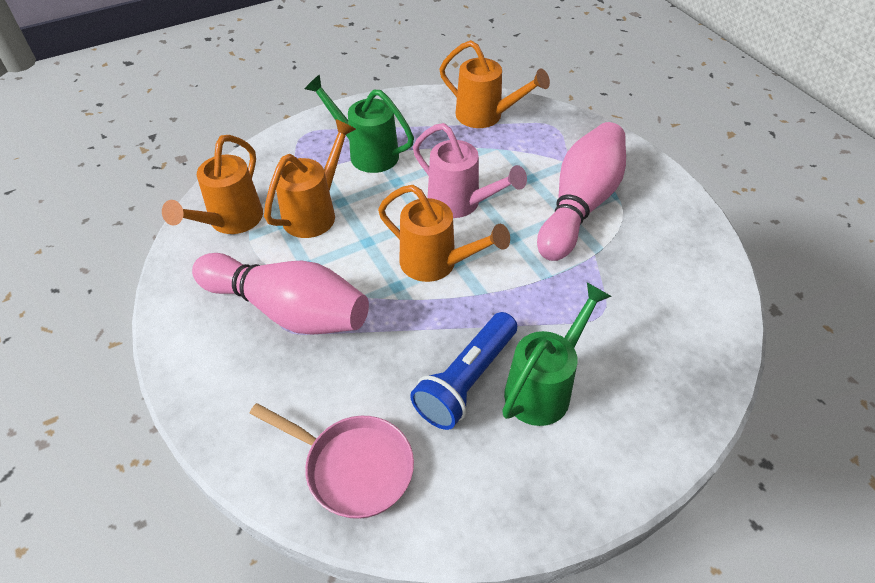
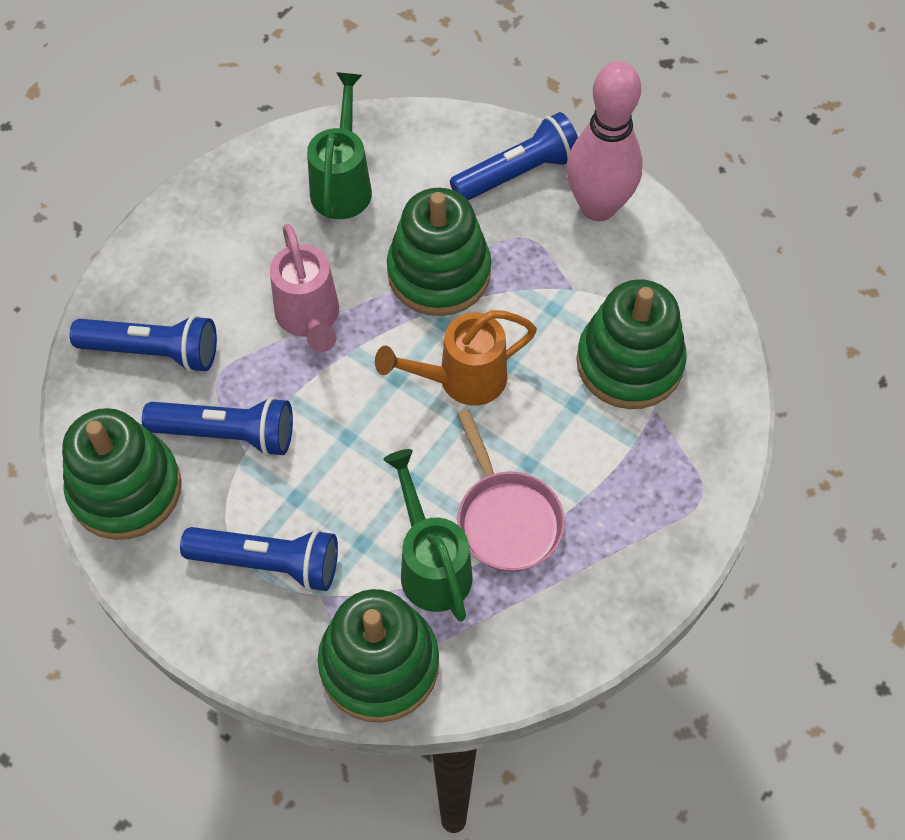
blue flashlight: 1 -> 4
green stacking toy: 0 -> 4
orange watering can: 4 -> 1
pink bowling pin: 2 -> 1

